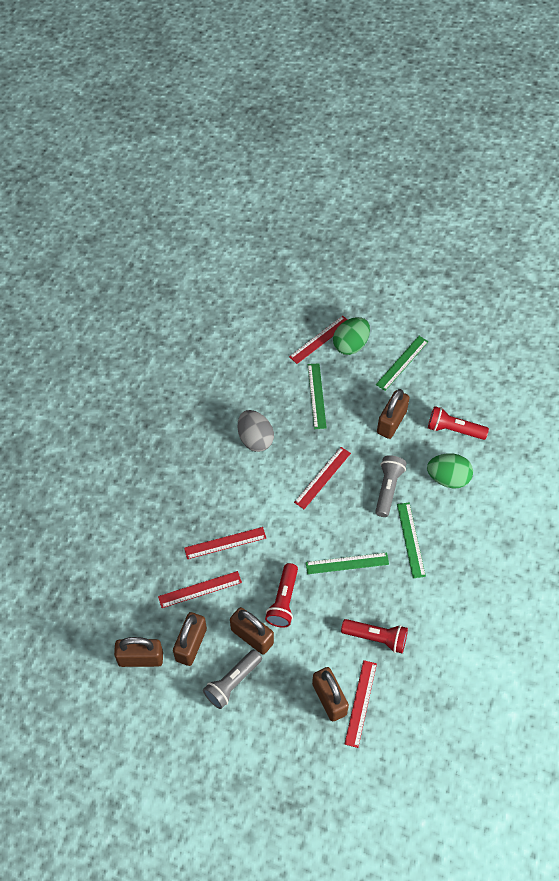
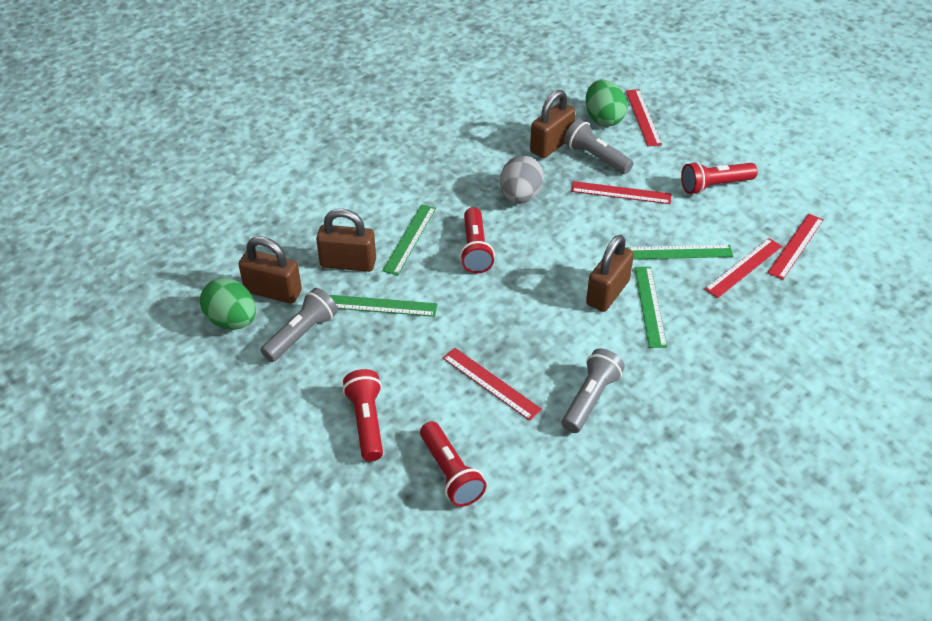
brown padlock: 5 -> 4
grey flashlight: 2 -> 3
red flashlight: 3 -> 4

